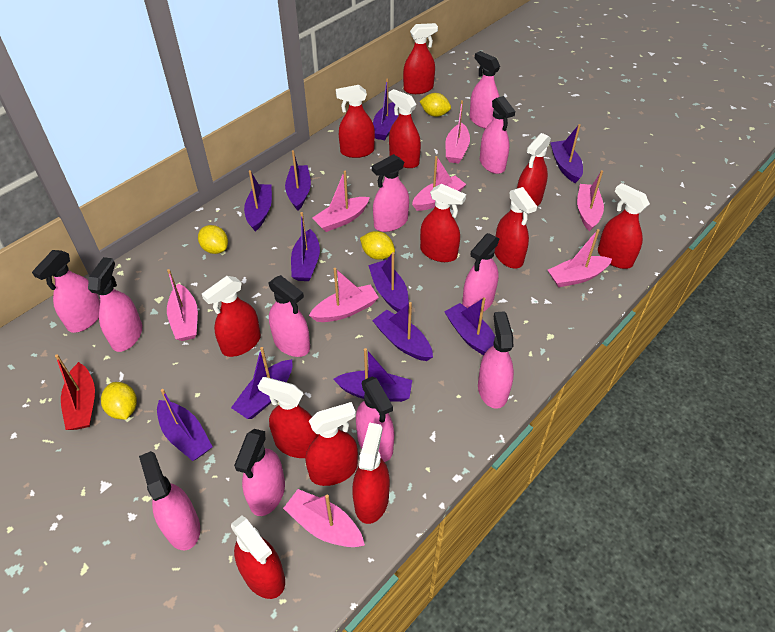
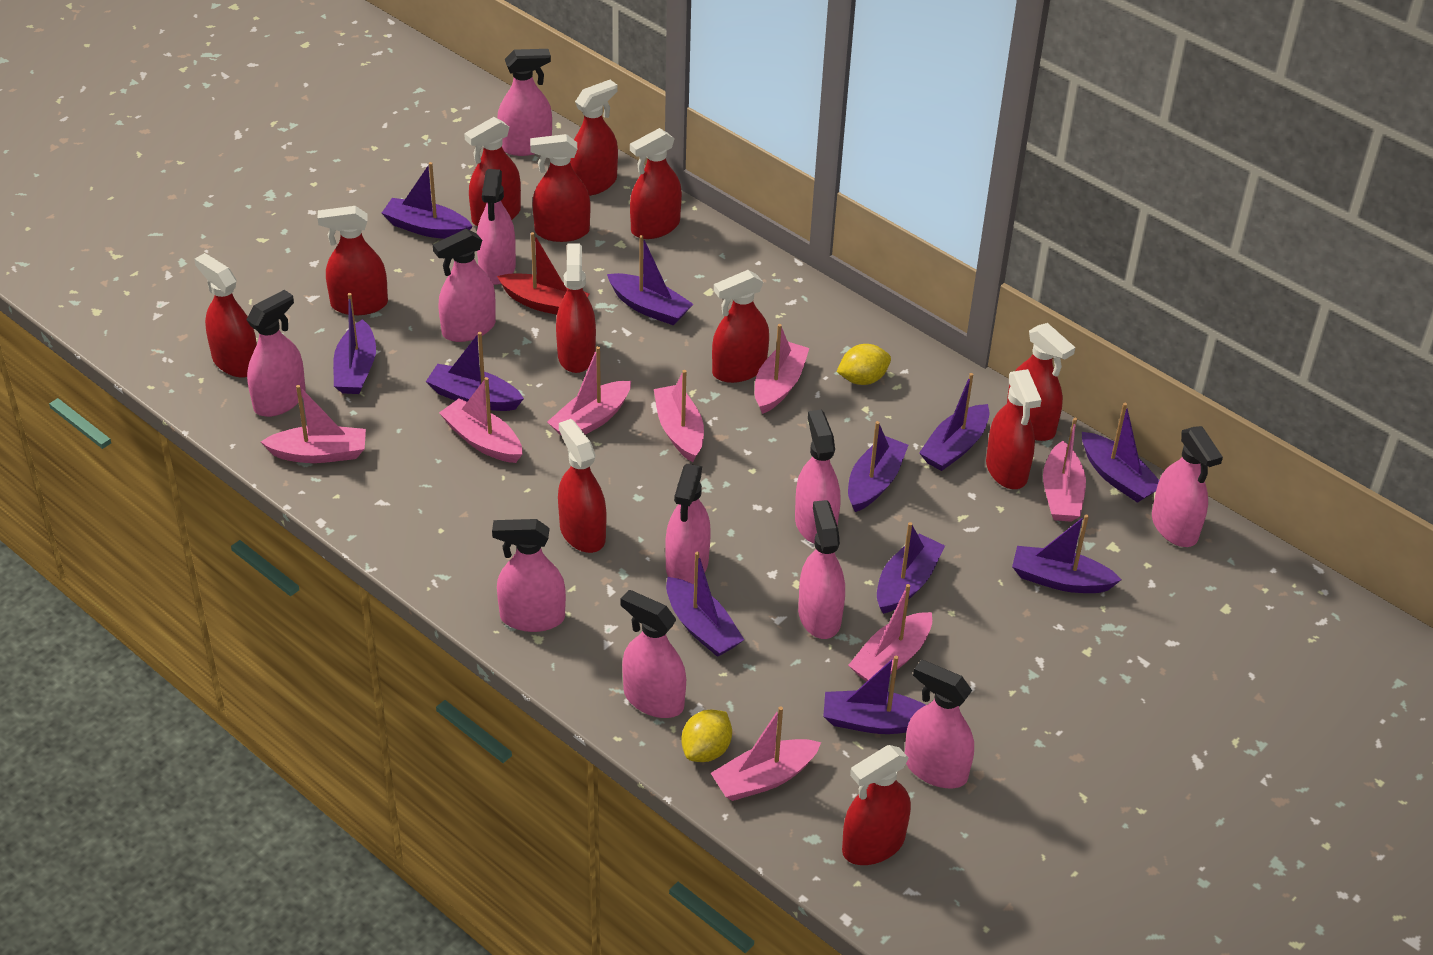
yellow lemon: 4 -> 2

